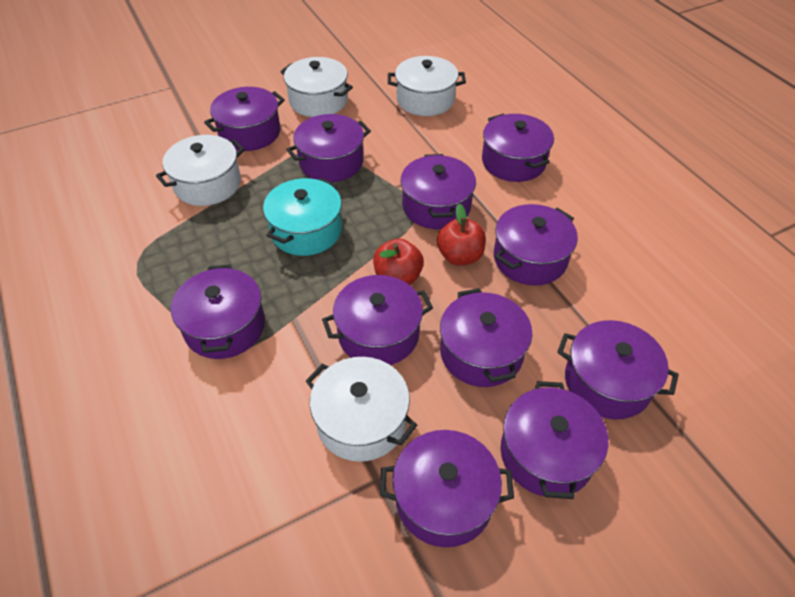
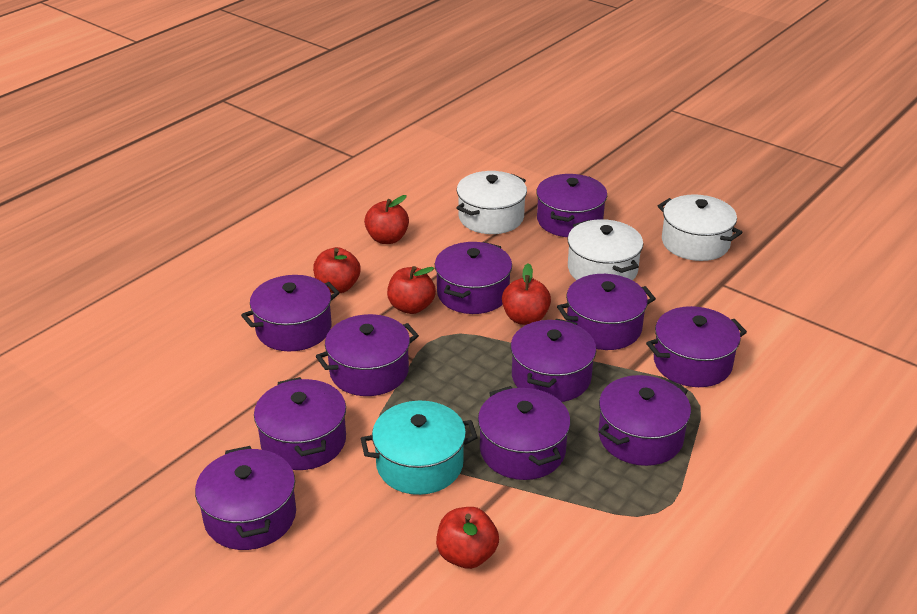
red apple: 2 -> 5
white pot: 4 -> 3

